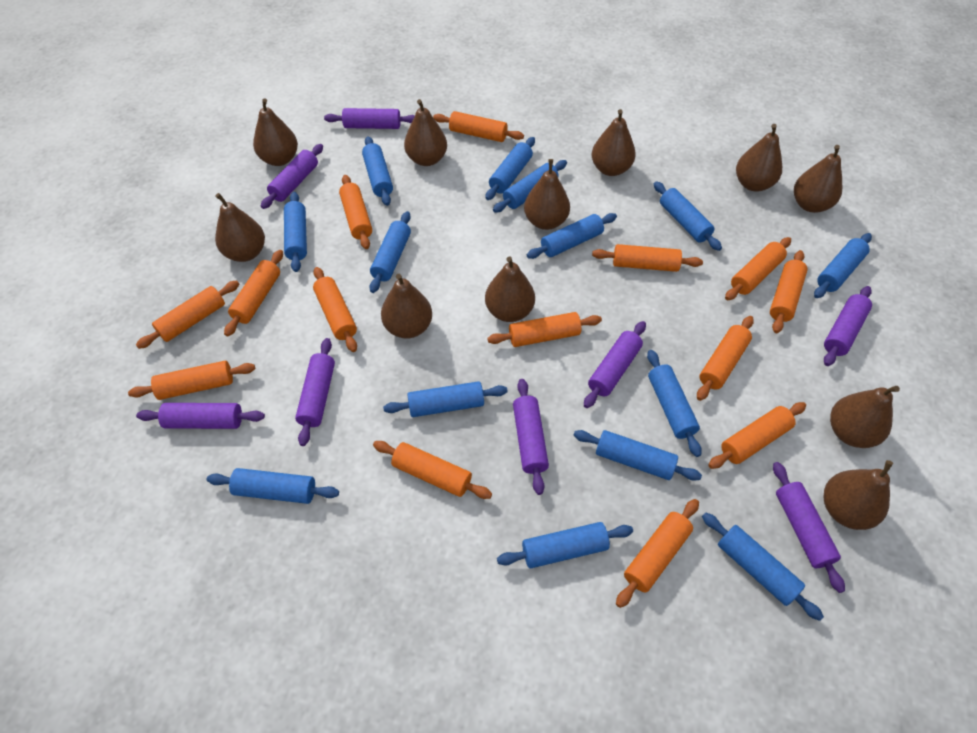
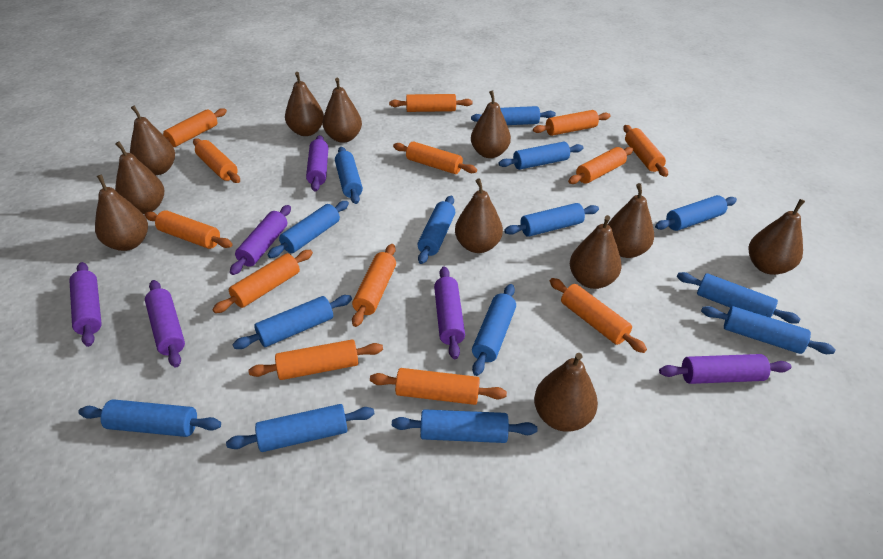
orange rolling pin: 14 -> 13
purple rolling pin: 8 -> 6

